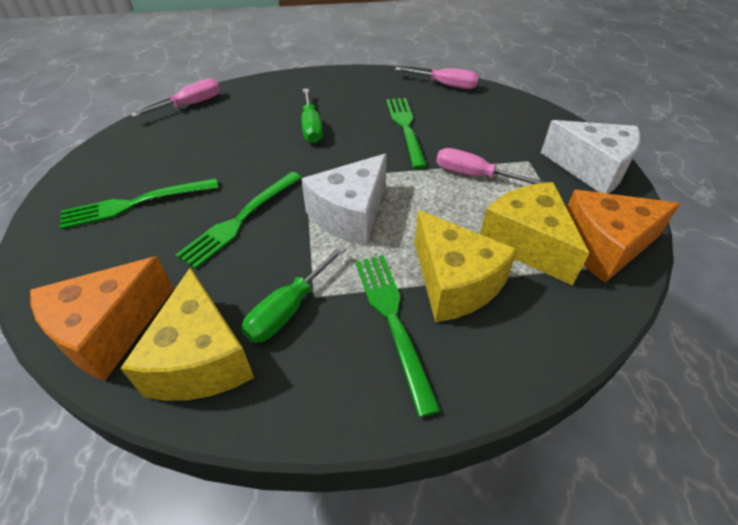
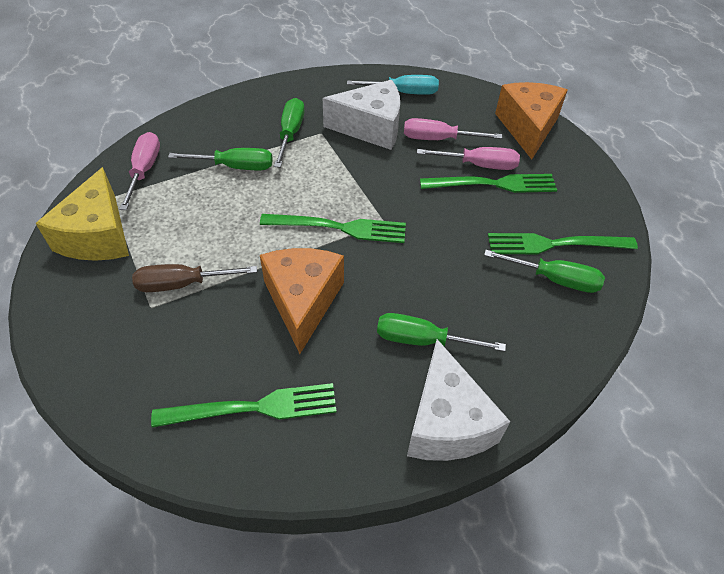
brown screwdriver: 0 -> 1
green screwdriver: 2 -> 4
turquoise screwdriver: 0 -> 1
yellow cheese: 3 -> 1

